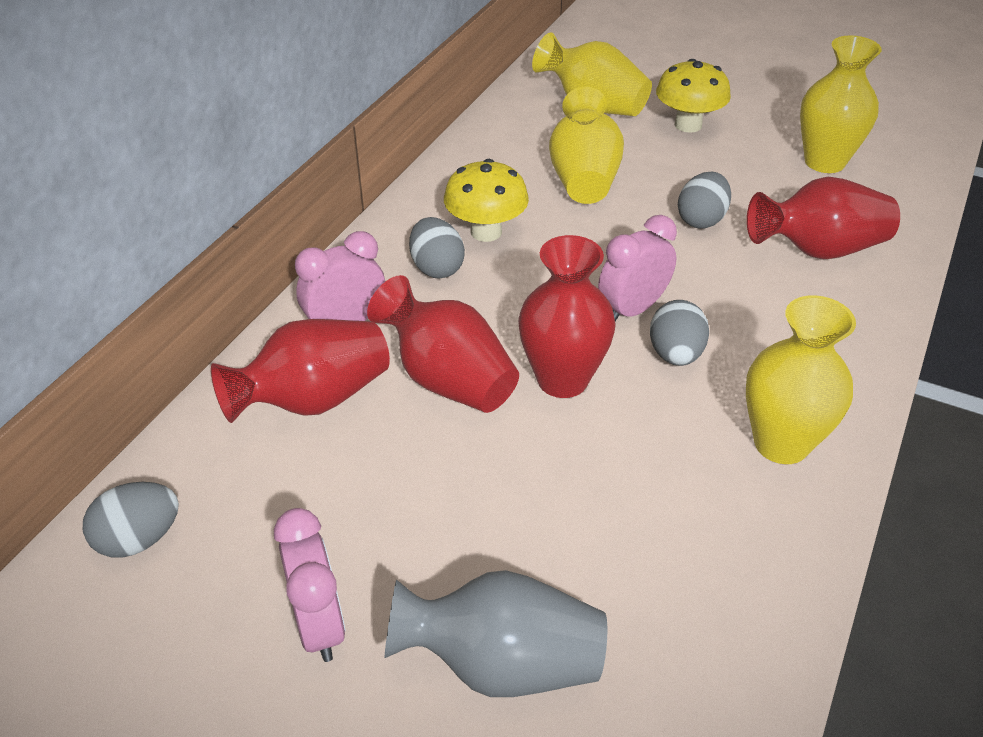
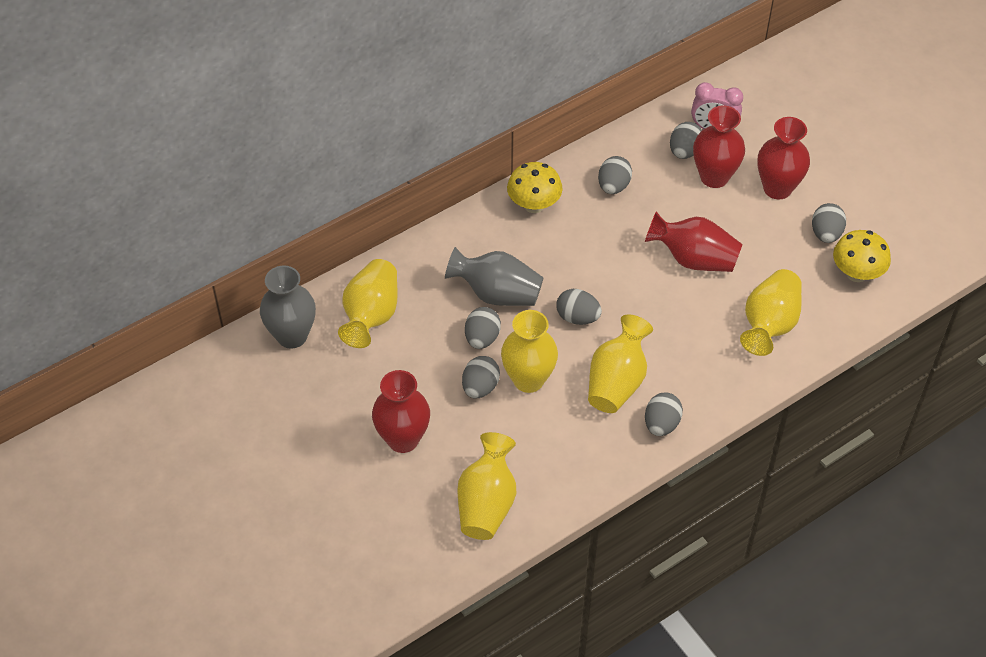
grey egg: 4 -> 7
grey vase: 1 -> 2
pink clock: 3 -> 1
yellow vase: 4 -> 5

